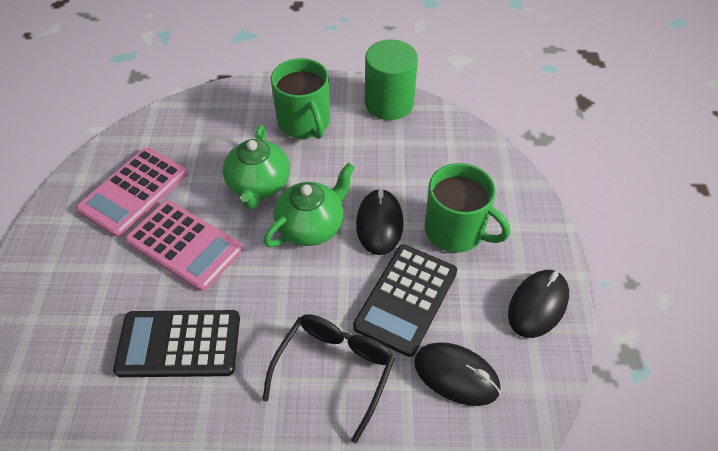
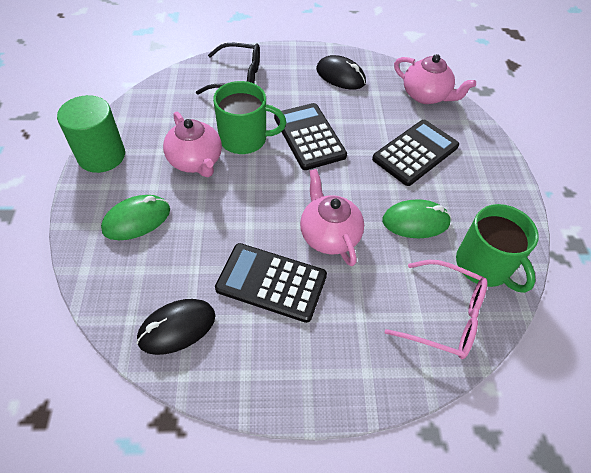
black calculator: 2 -> 3
black mouse: 3 -> 2
green mouse: 0 -> 2
green teapot: 2 -> 0
pink calculator: 2 -> 0
pink glasses: 0 -> 1
pink teapot: 0 -> 3

